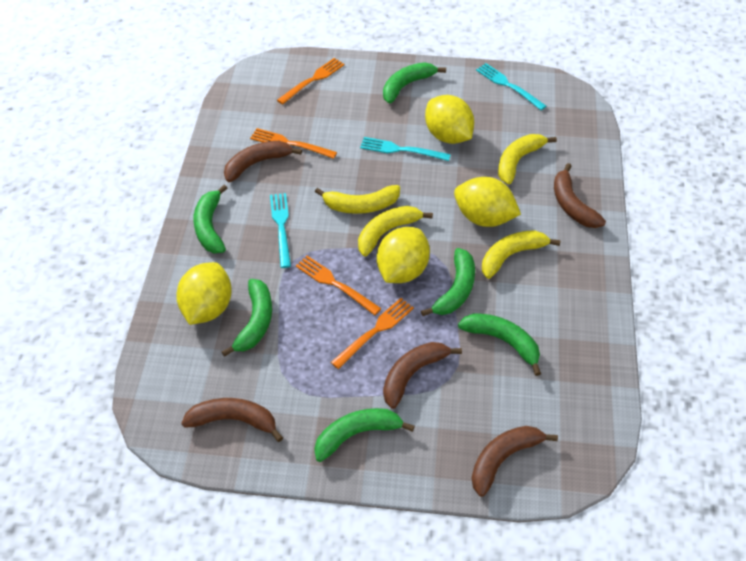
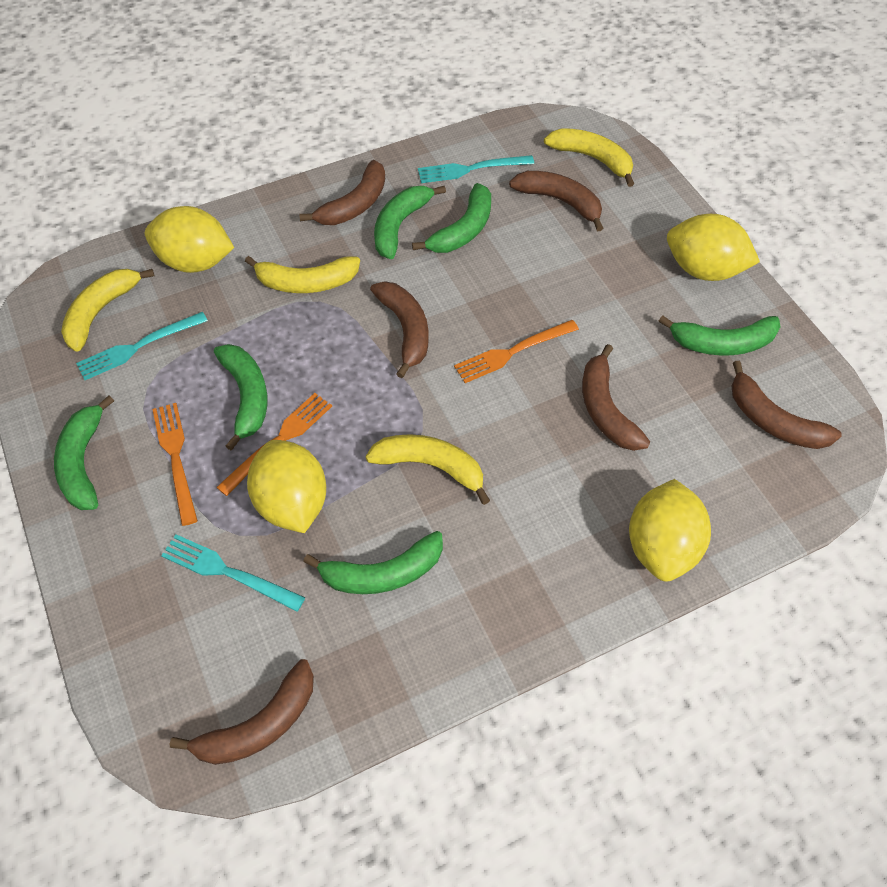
brown banana: 5 -> 6
orange fork: 4 -> 3

